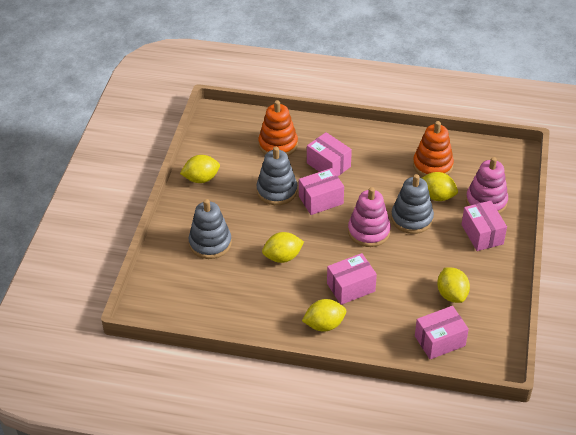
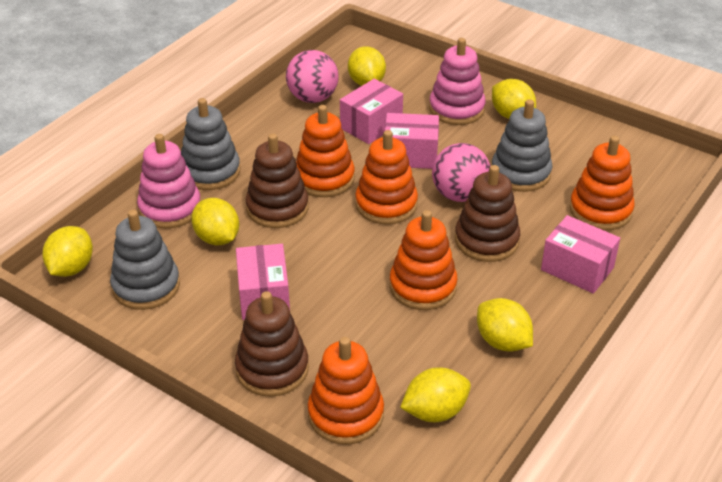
brown stacking toy: 0 -> 3
orange stacking toy: 2 -> 5
pink ball: 0 -> 2
pink box: 5 -> 4
yellow lemon: 5 -> 6

